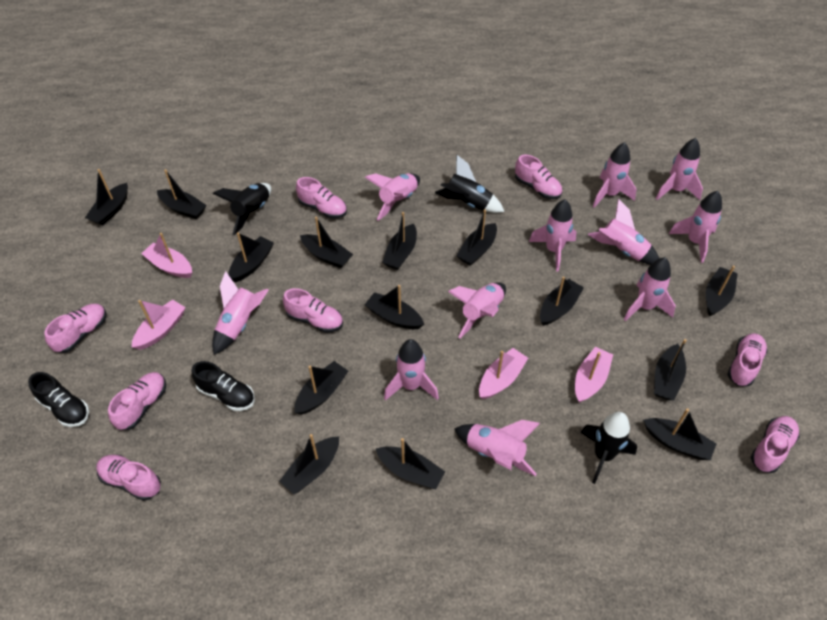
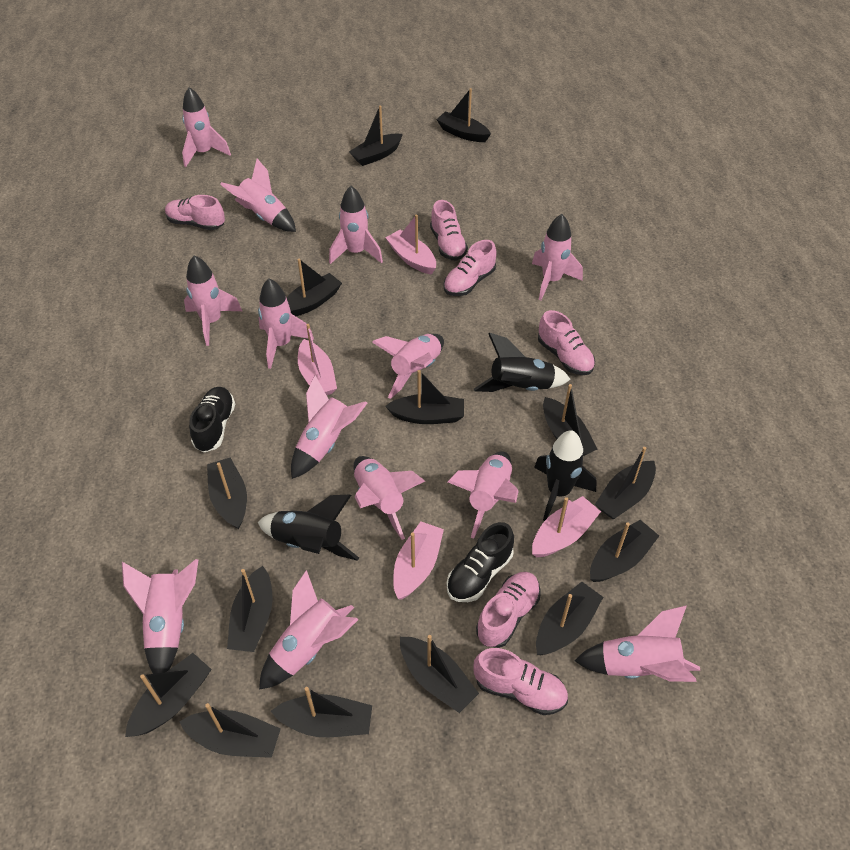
pink rocket: 11 -> 13
pink shoe: 8 -> 6

